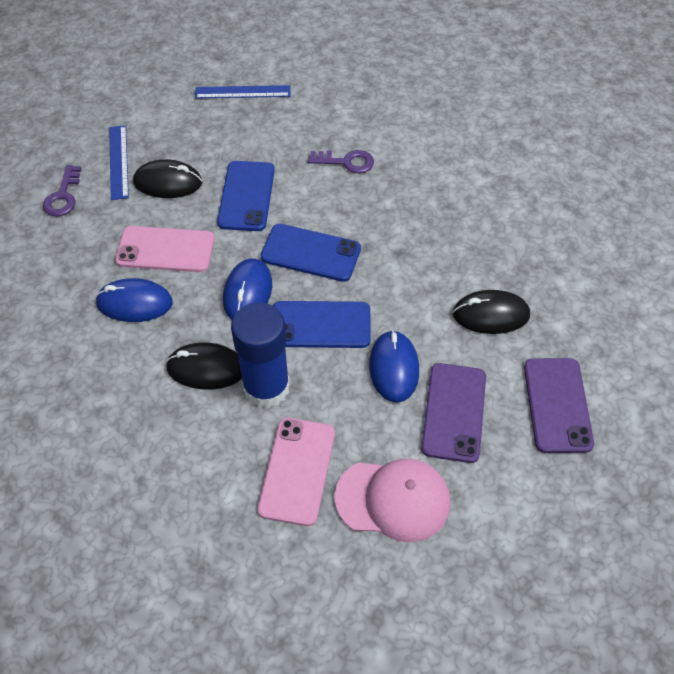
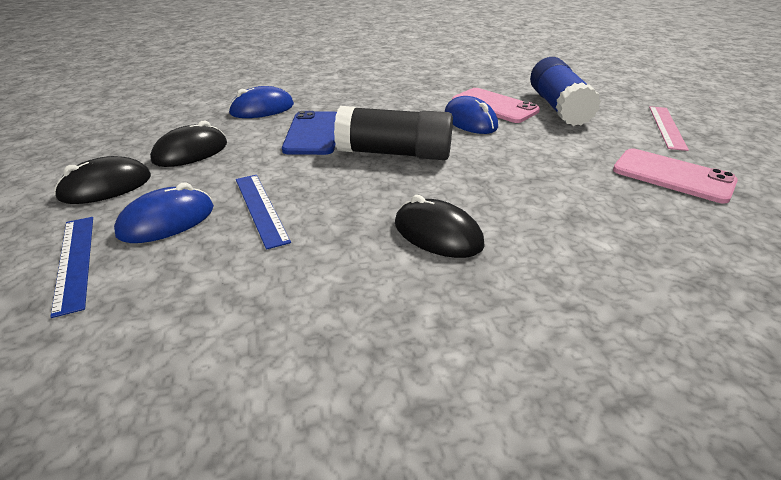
black glue stick: 0 -> 1
blue phone: 3 -> 1
pink cap: 1 -> 0
pink ruler: 0 -> 1
purple key: 2 -> 0
purple phone: 2 -> 0

